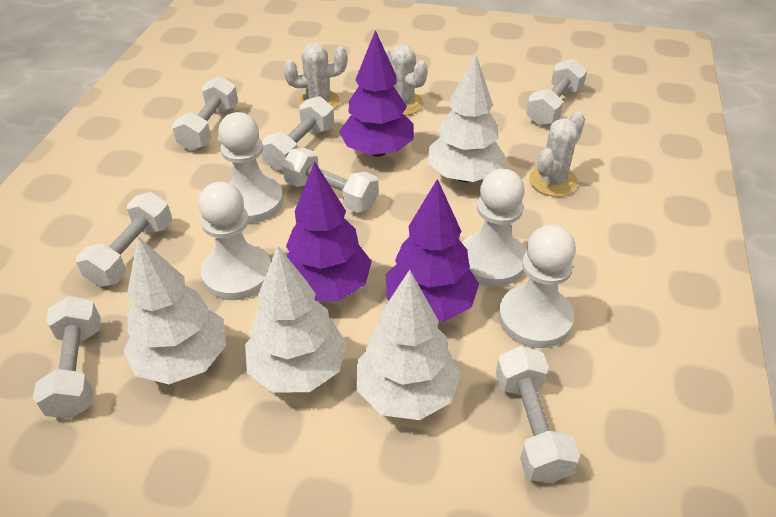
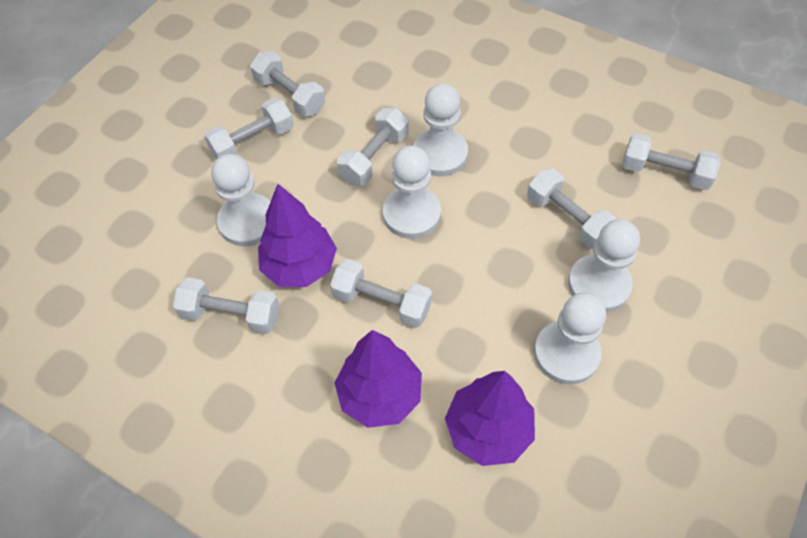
white cactus: 3 -> 0
white pawn: 4 -> 5
white tree: 4 -> 0

